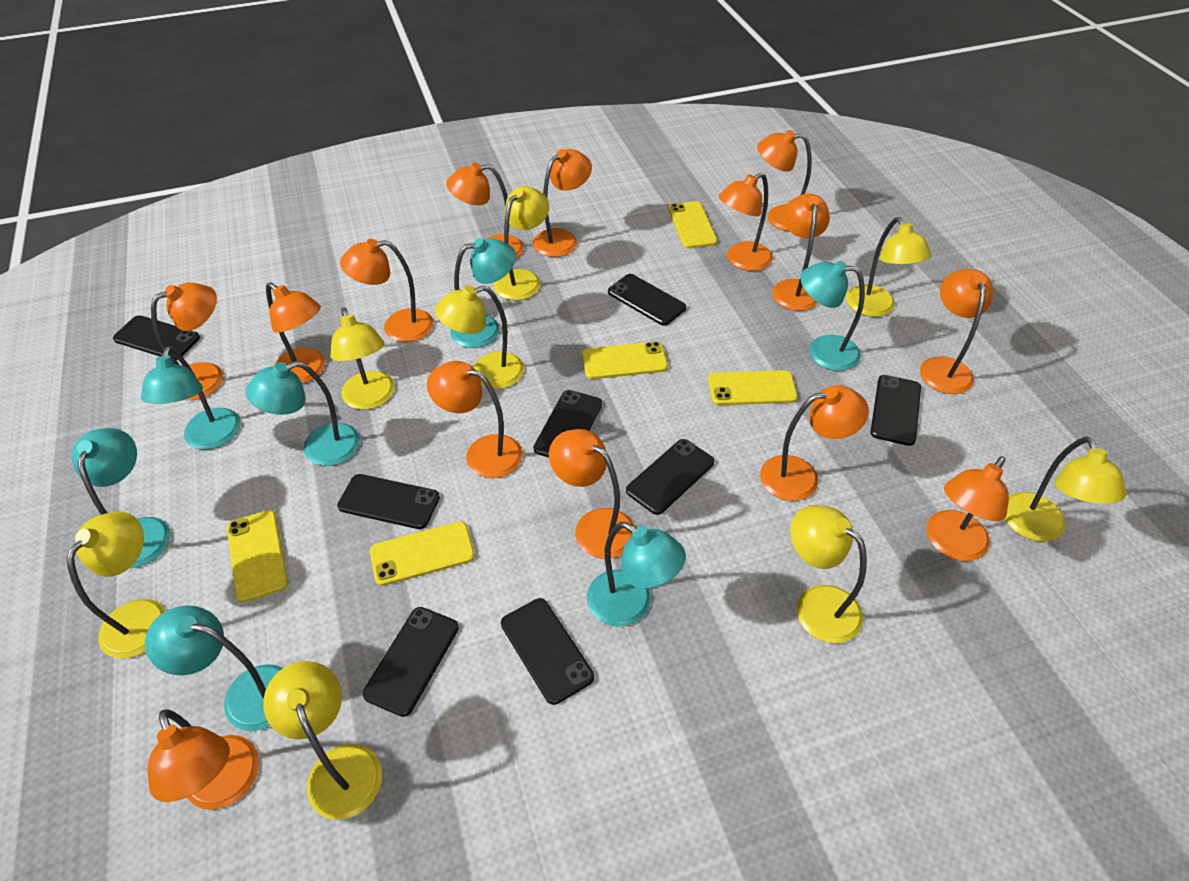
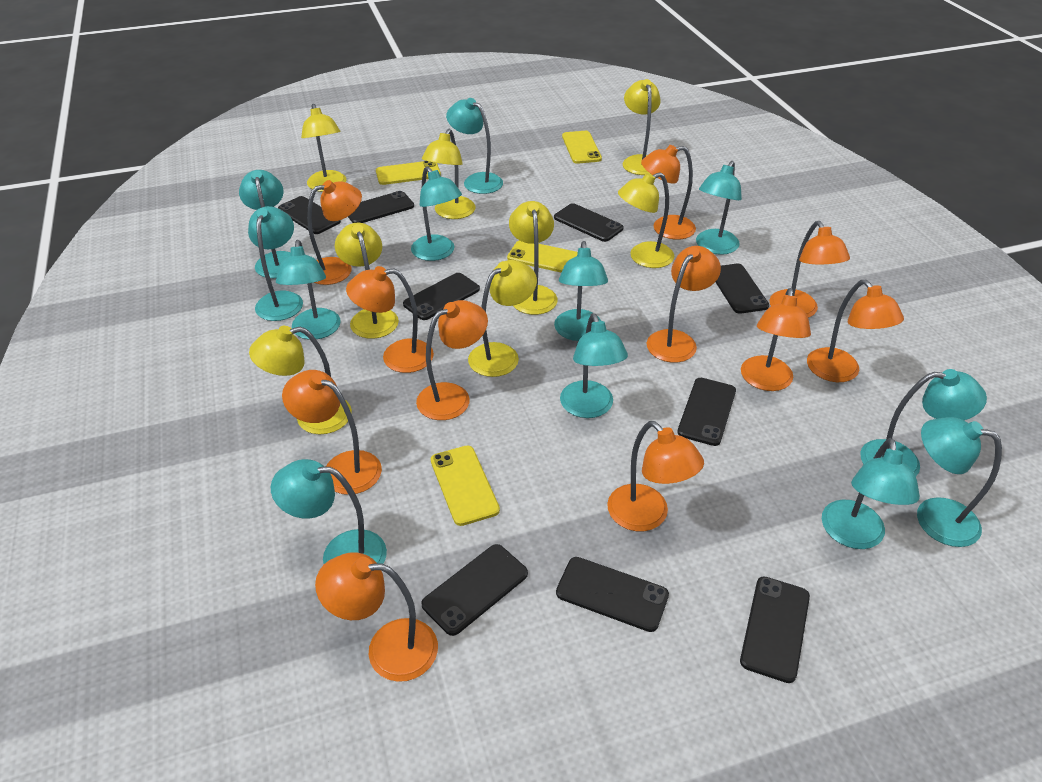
black phone: 8 -> 9
orange lamp: 14 -> 11
turquoise lamp: 7 -> 12
yellow phone: 5 -> 4

